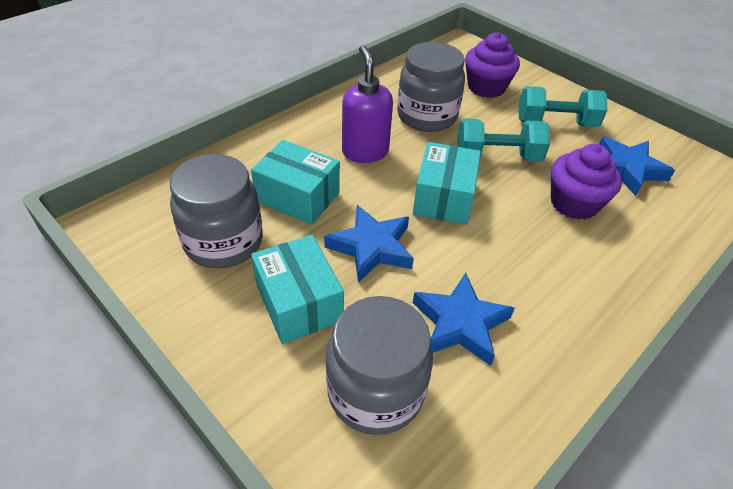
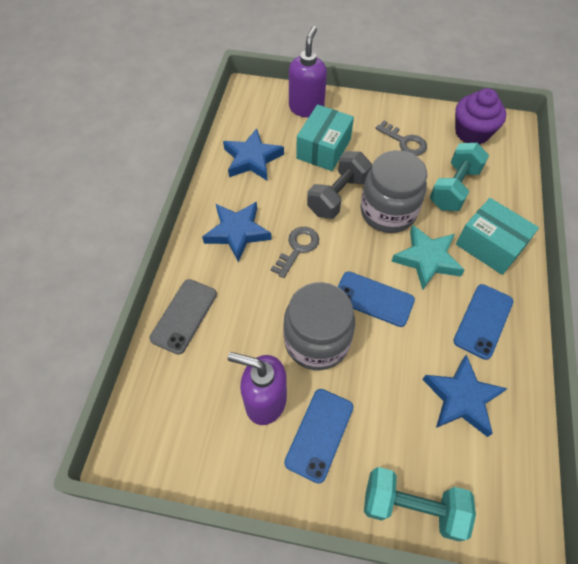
blue phone: 0 -> 3
grey dumbbell: 0 -> 1
grey jar: 3 -> 2
grey key: 0 -> 2
grey phone: 0 -> 1
purple cupcake: 2 -> 1
purple soap dispenser: 1 -> 2
turquoise box: 3 -> 2
turquoise star: 0 -> 1

